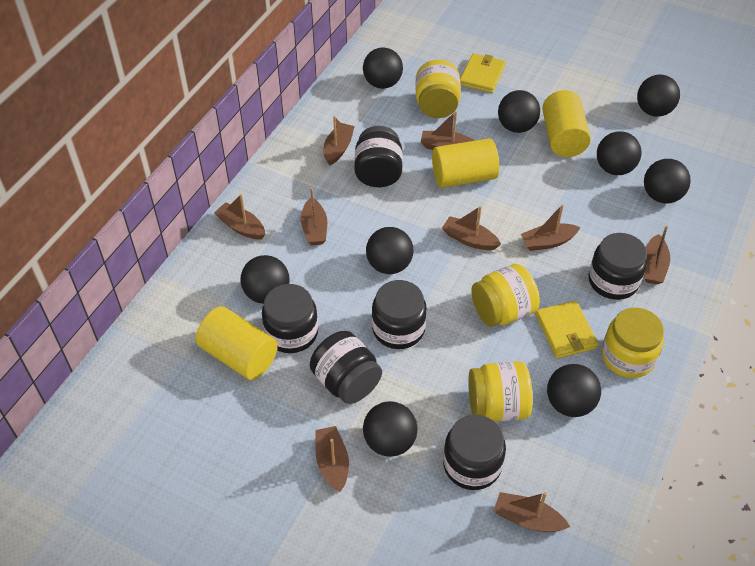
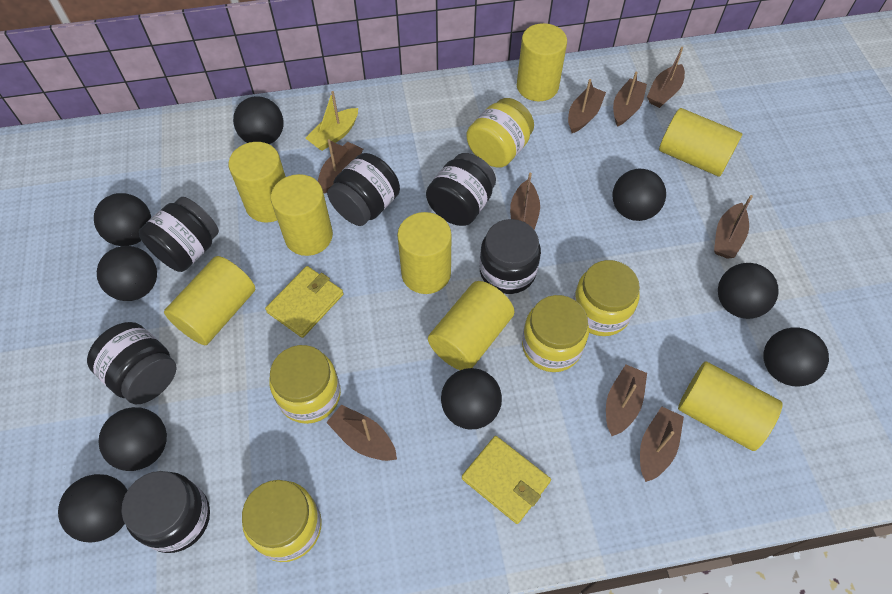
yellow boat: 0 -> 1
yellow cylinder: 3 -> 8
yellow jar: 4 -> 5

